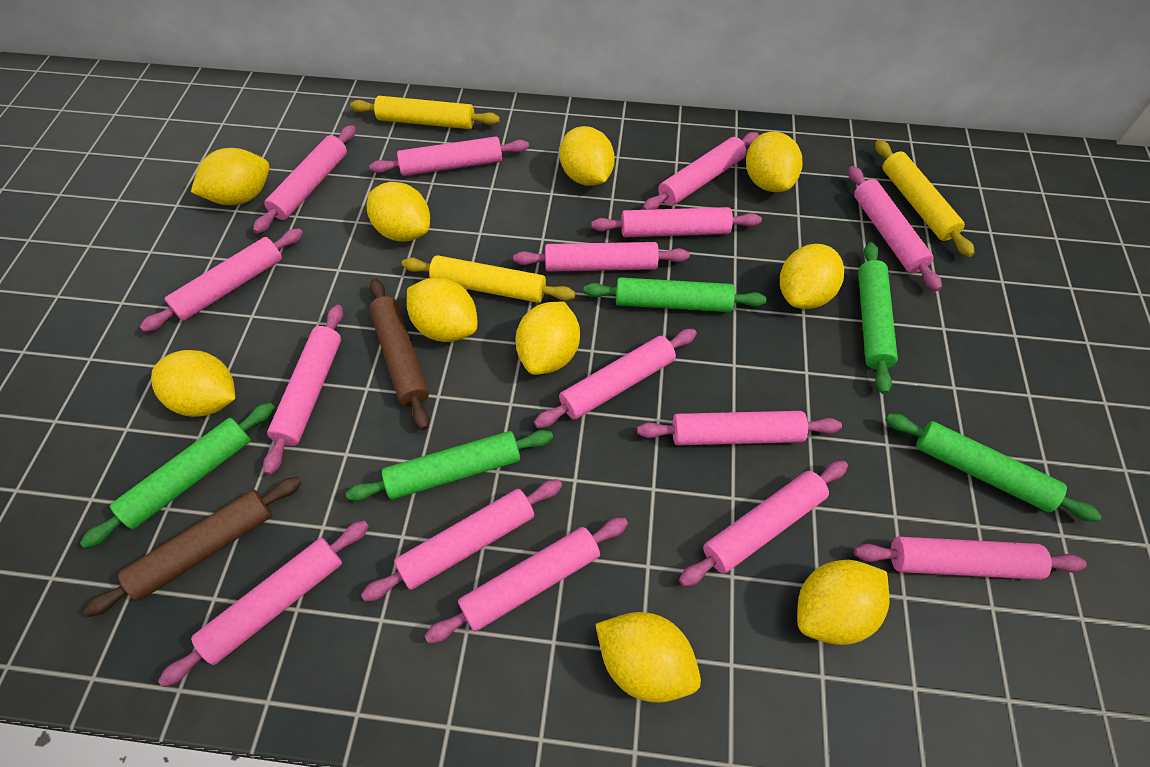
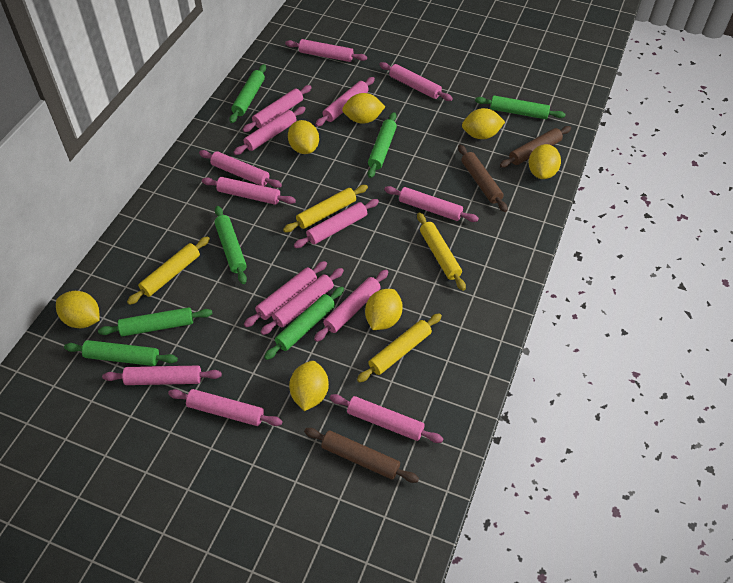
brown rolling pin: 2 -> 3
green rolling pin: 5 -> 7
yellow lemon: 10 -> 7
yellow rolling pin: 3 -> 4

